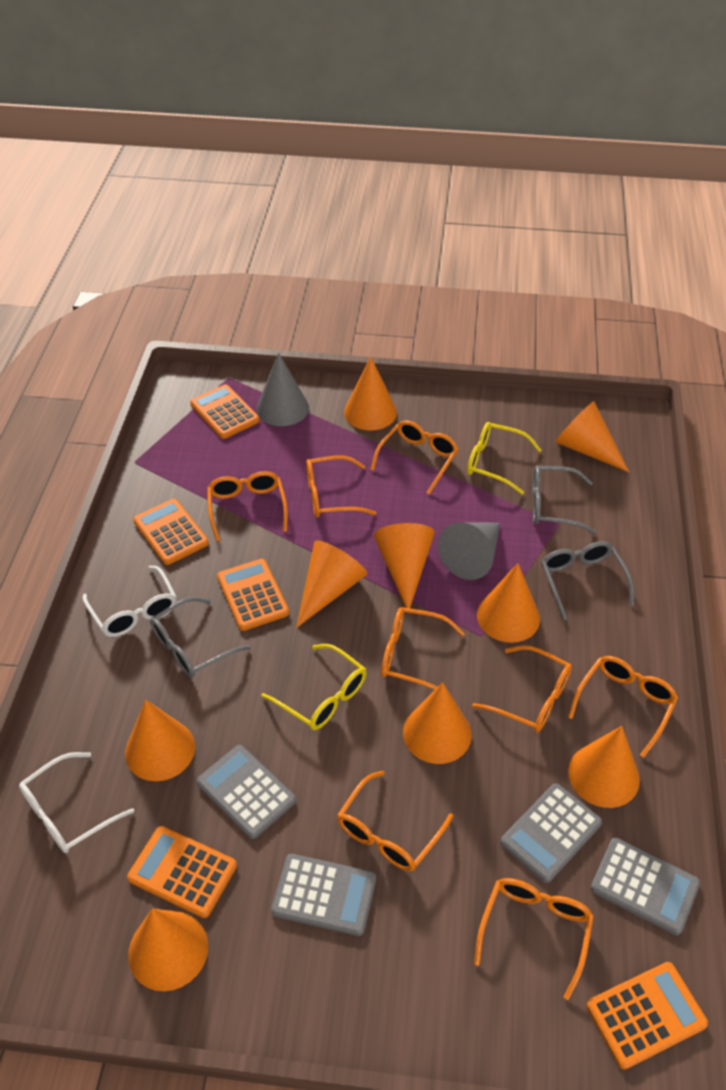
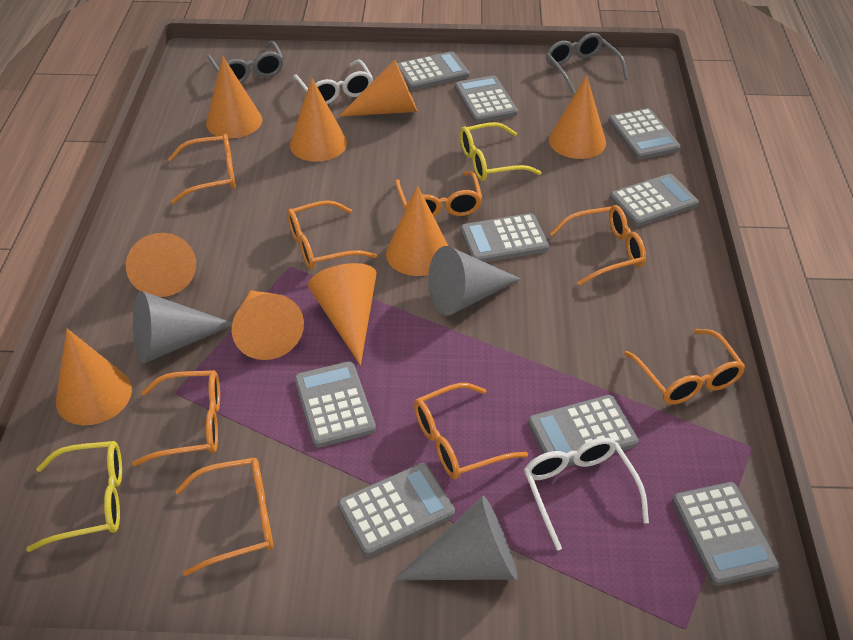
grey calculator: 4 -> 9
grey cone: 2 -> 3
grey glasses: 3 -> 2
orange calculator: 5 -> 0

